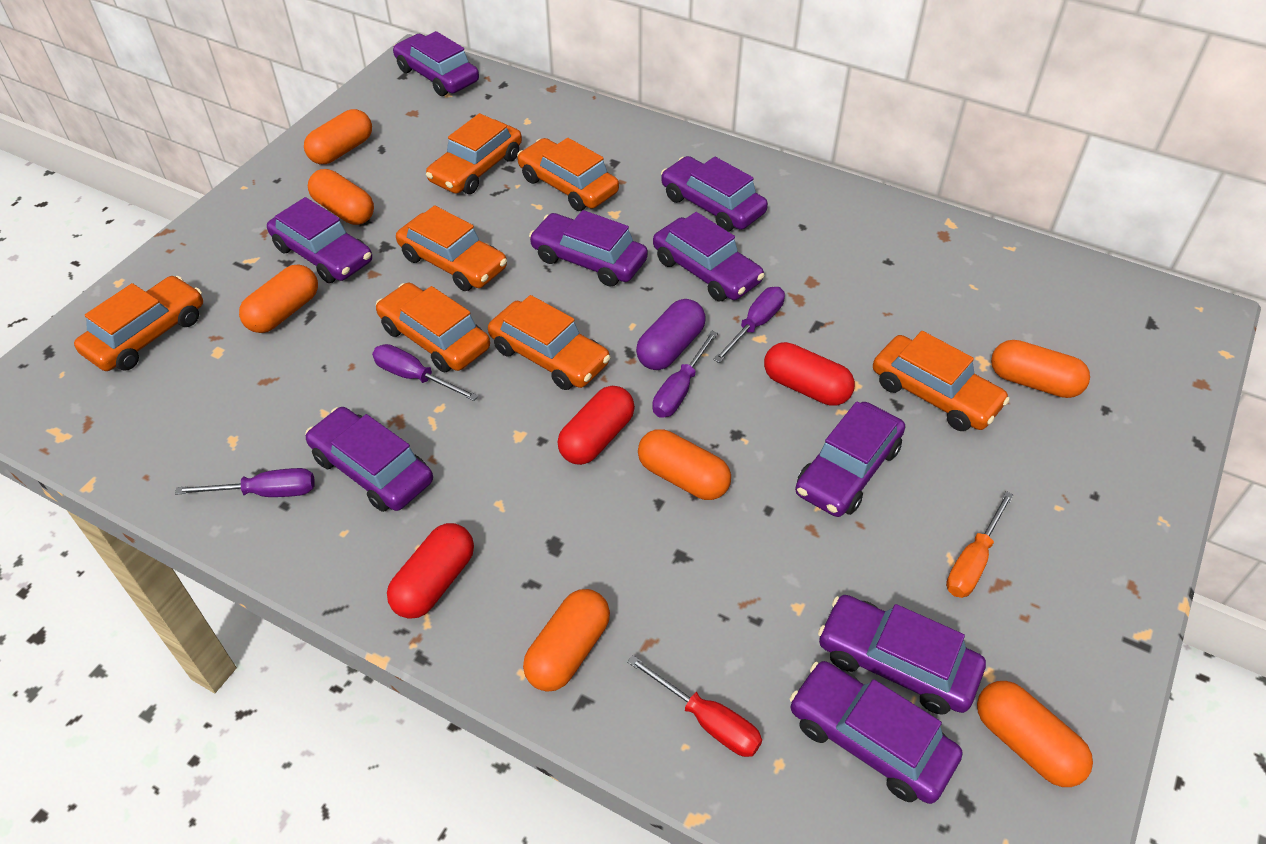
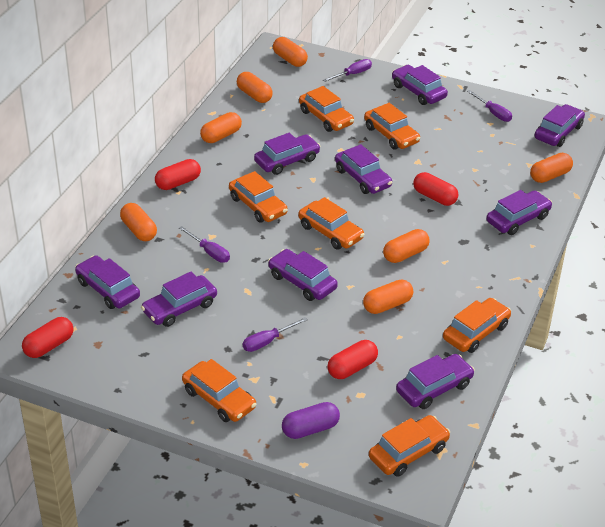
orange screwdriver: 1 -> 0
red capsule: 3 -> 4
red screwdriver: 1 -> 0

